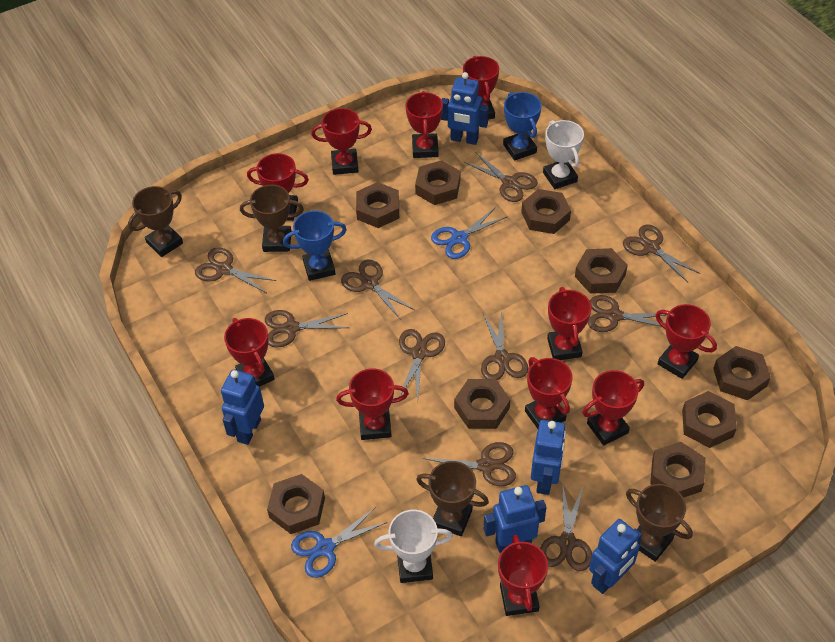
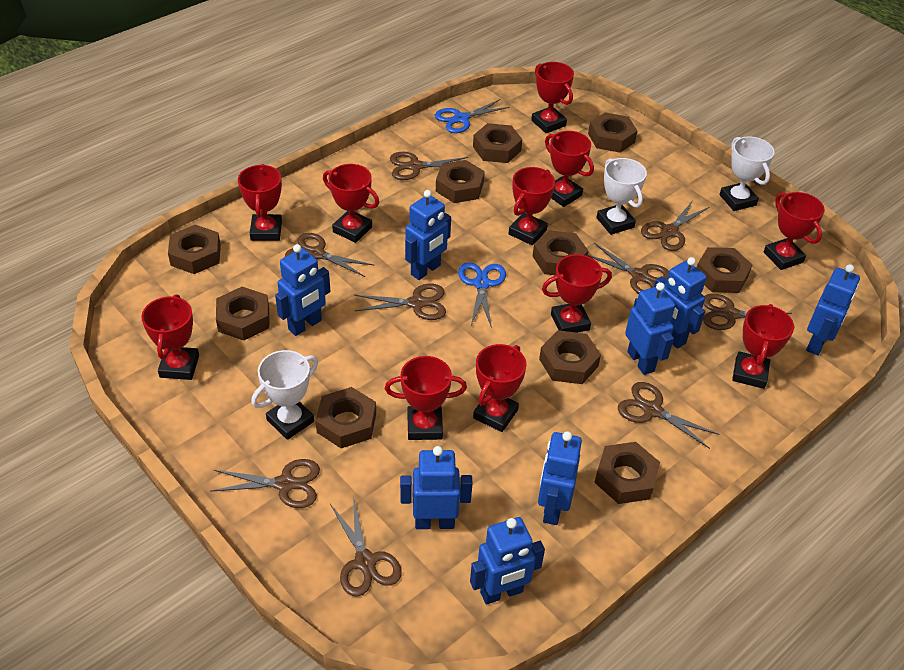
blue robot: 5 -> 8
blue trophy: 2 -> 0
brown nut: 9 -> 10
brown scissors: 10 -> 9
brown trophy: 4 -> 0
white trophy: 2 -> 3

